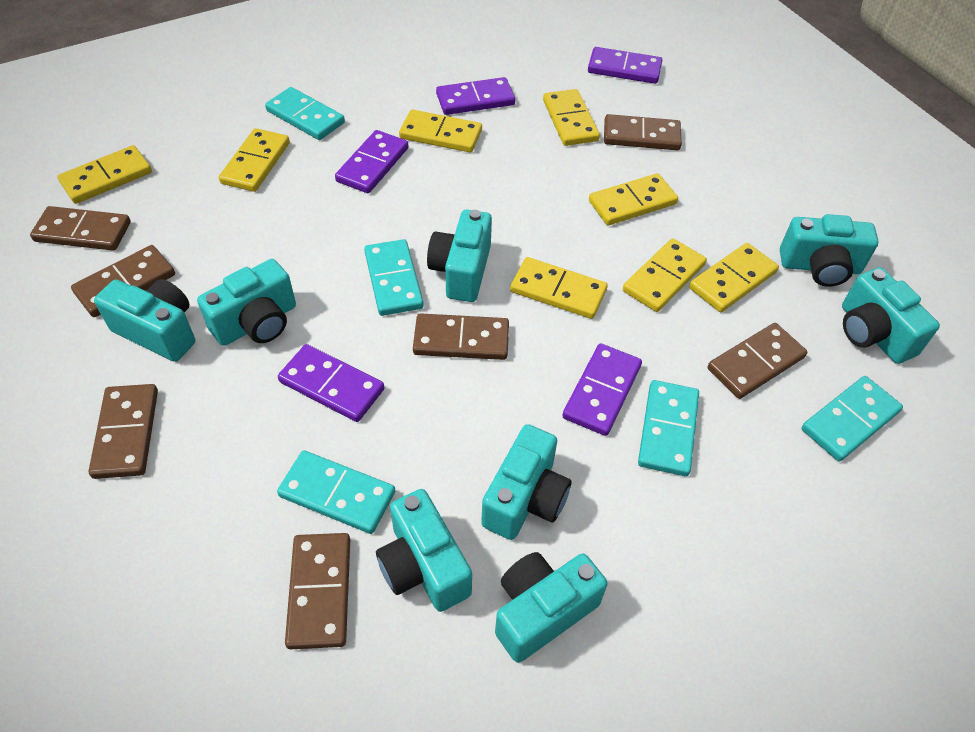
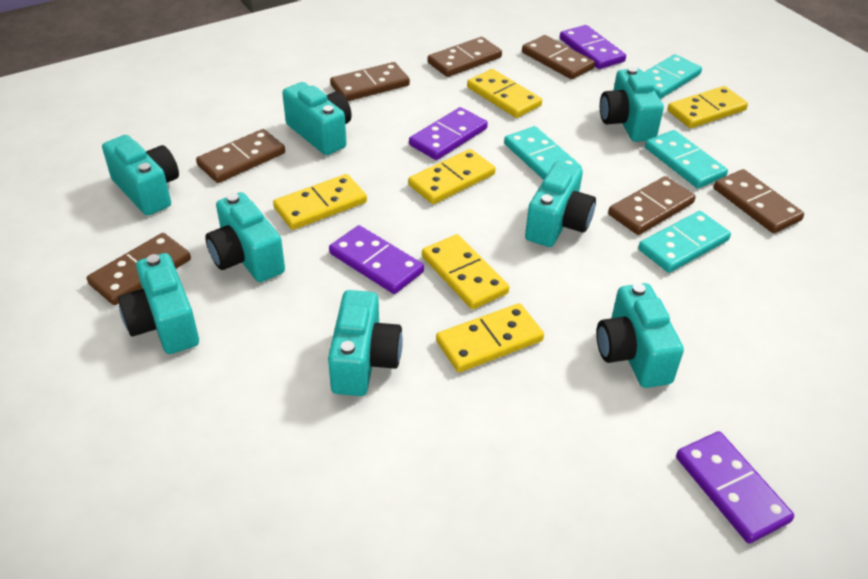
purple domino: 5 -> 4
turquoise domino: 5 -> 4
yellow domino: 8 -> 6

